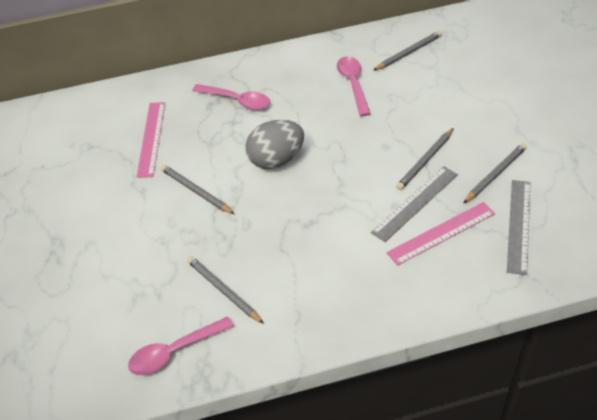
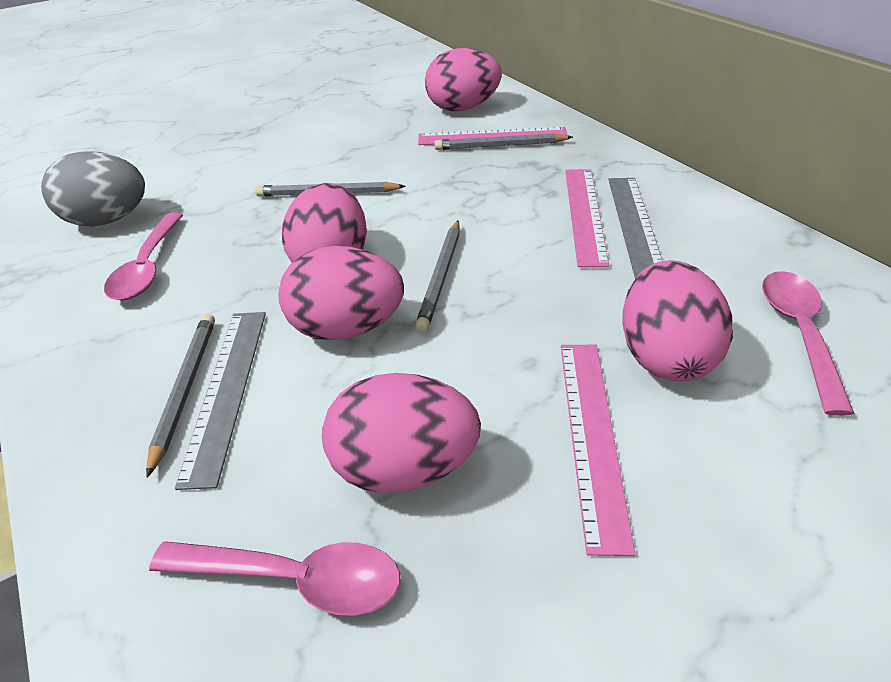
grey pencil: 5 -> 4
pink egg: 0 -> 5
pink ruler: 2 -> 3

